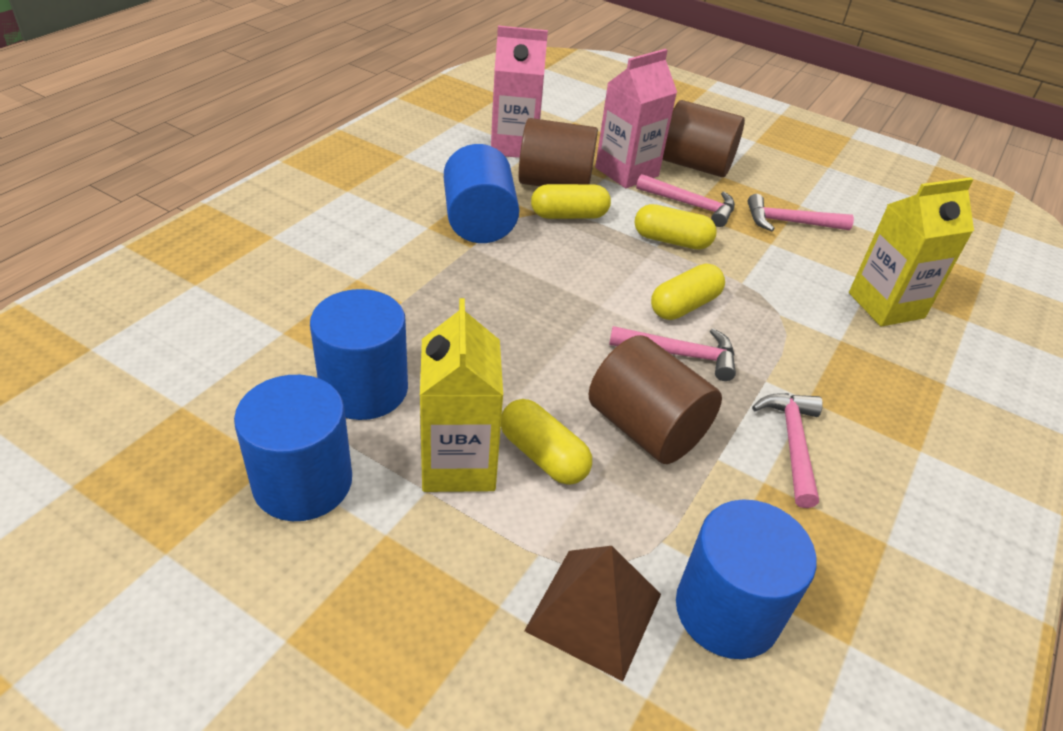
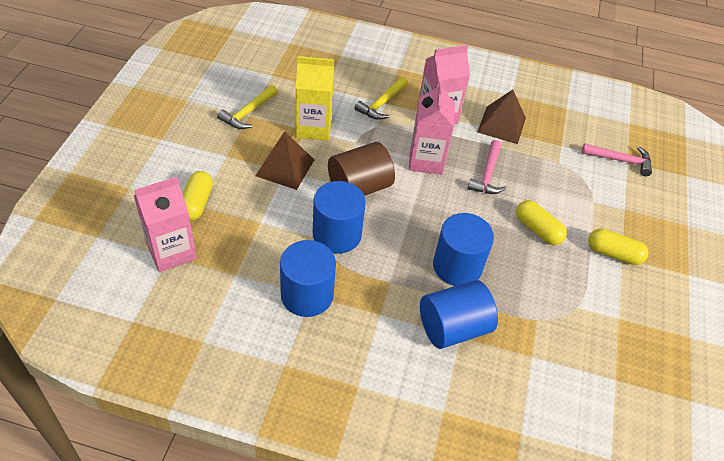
brown cylinder: 3 -> 1
brown pyramid: 1 -> 2
pink carton: 2 -> 3
pink hammer: 4 -> 2
yellow capsule: 4 -> 3
yellow carton: 2 -> 1
yellow hammer: 0 -> 2

